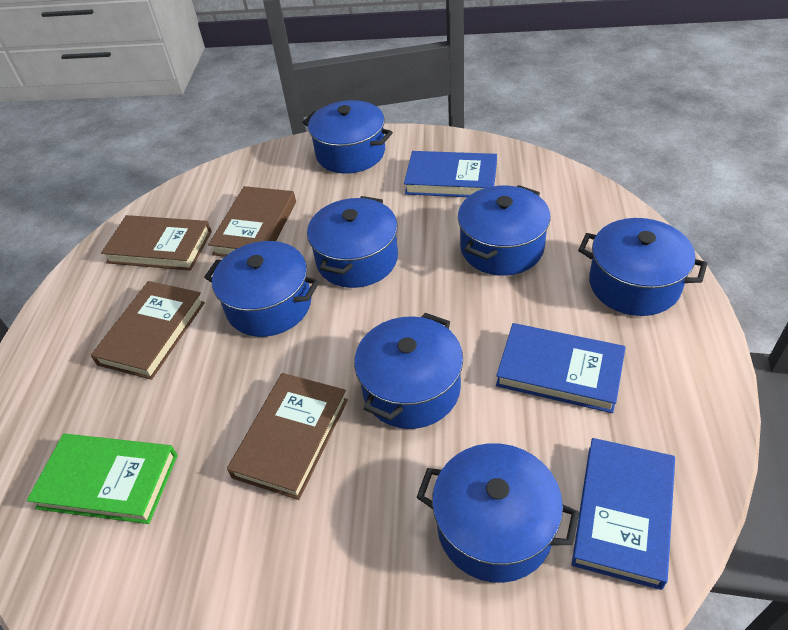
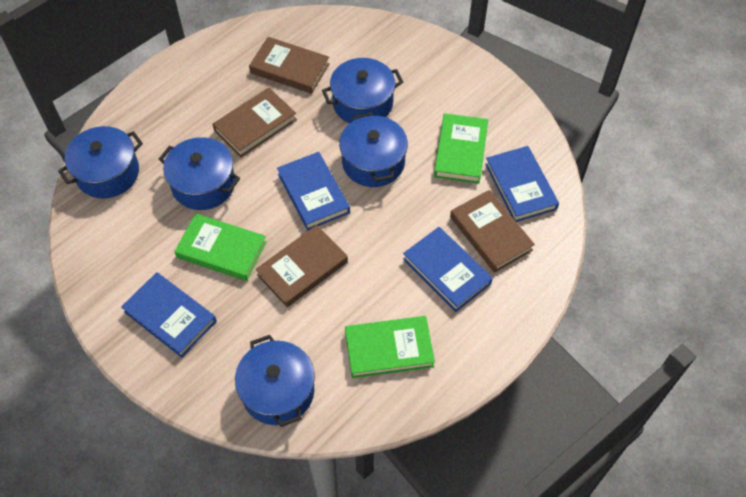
blue book: 3 -> 4
blue pot: 7 -> 5
green book: 1 -> 3

